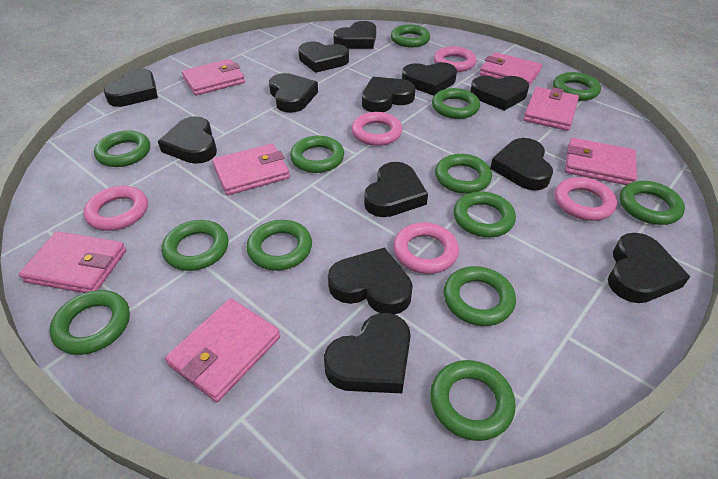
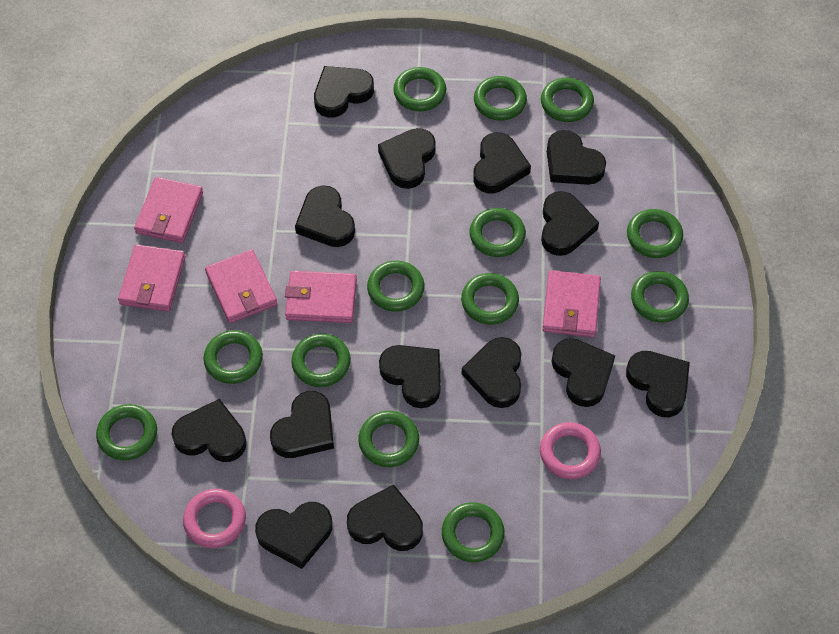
black heart: 13 -> 14
pink ring: 5 -> 2
pink wallet: 7 -> 5

